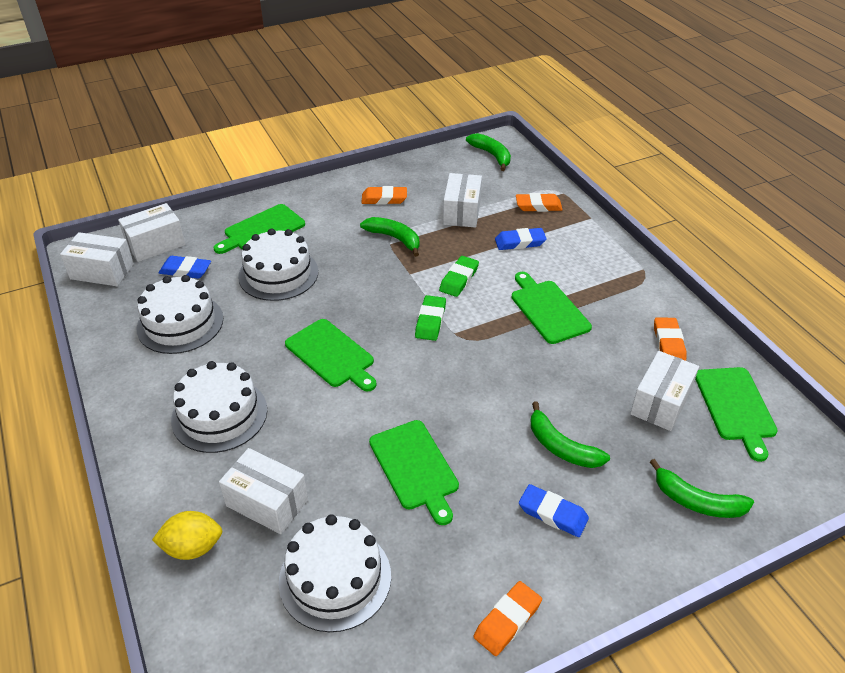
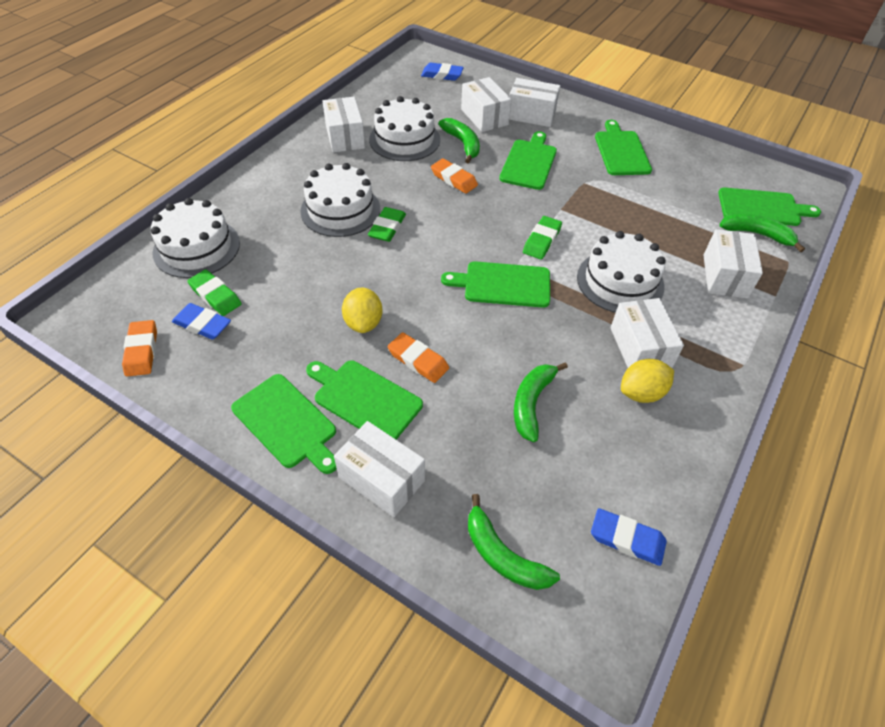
green cutting board: 5 -> 6
green eraser: 2 -> 3
orange eraser: 4 -> 3
white box: 5 -> 6
yellow lemon: 1 -> 2

